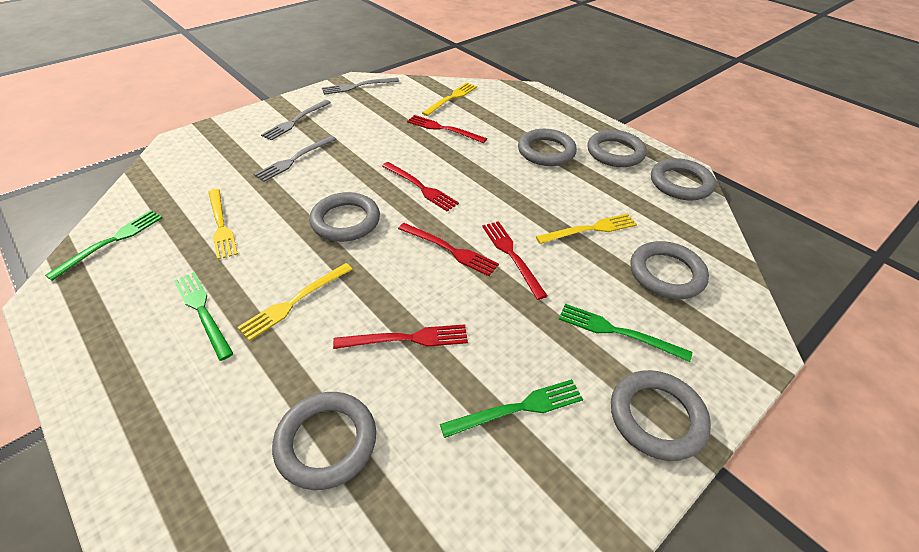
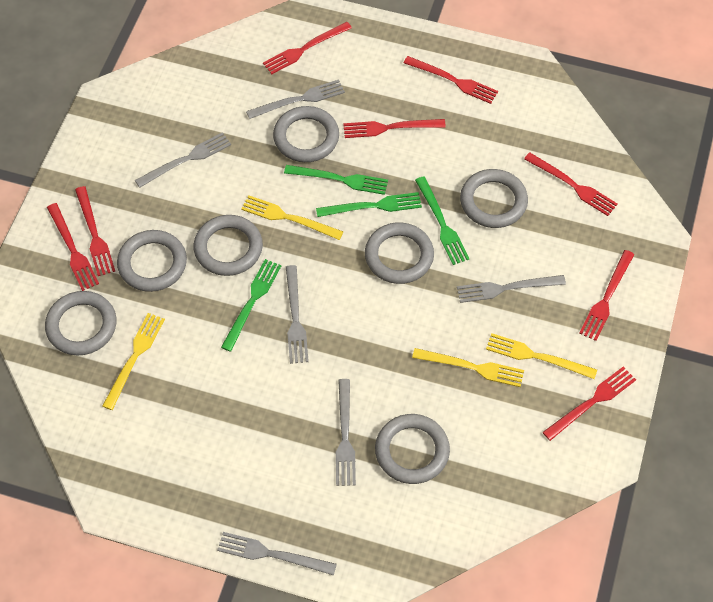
grey fork: 3 -> 6
red fork: 5 -> 8

